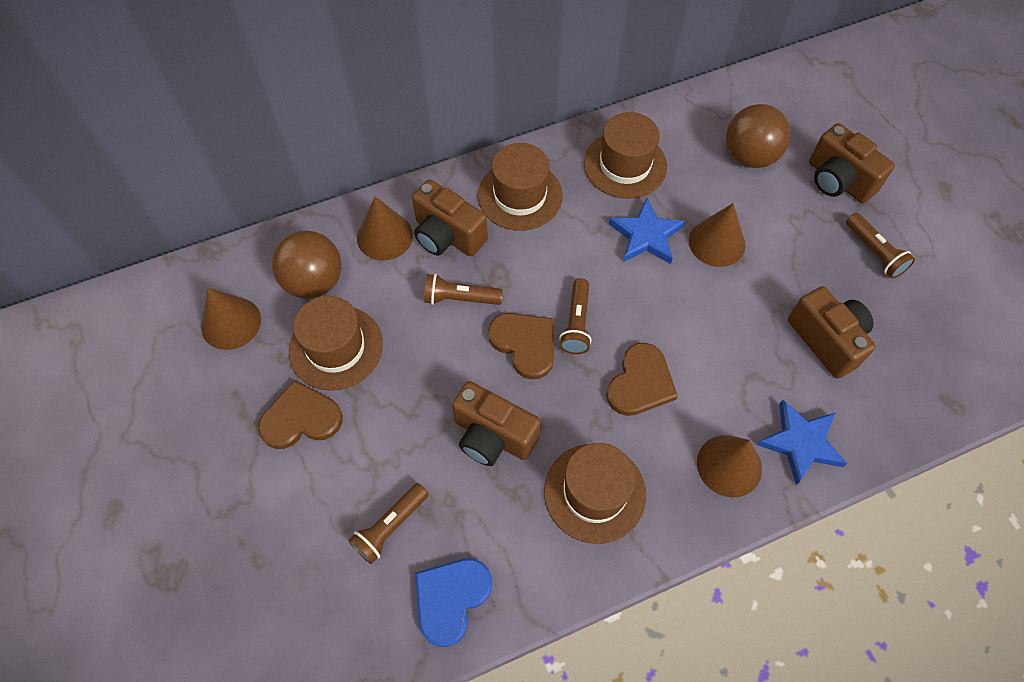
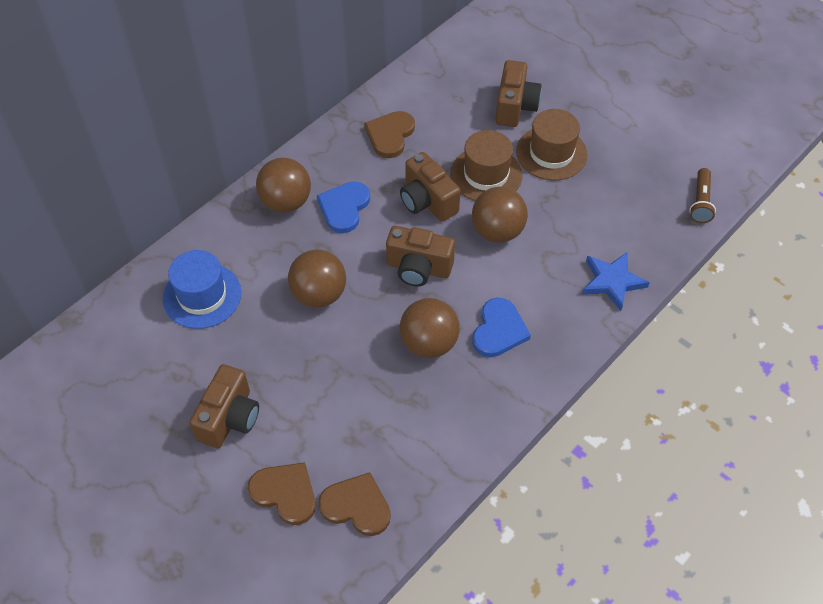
blue hat: 0 -> 1
blue heart: 1 -> 2
blue star: 2 -> 1
brown ball: 2 -> 4
brown cone: 4 -> 0
brown flashlight: 4 -> 1
brown hat: 4 -> 2

